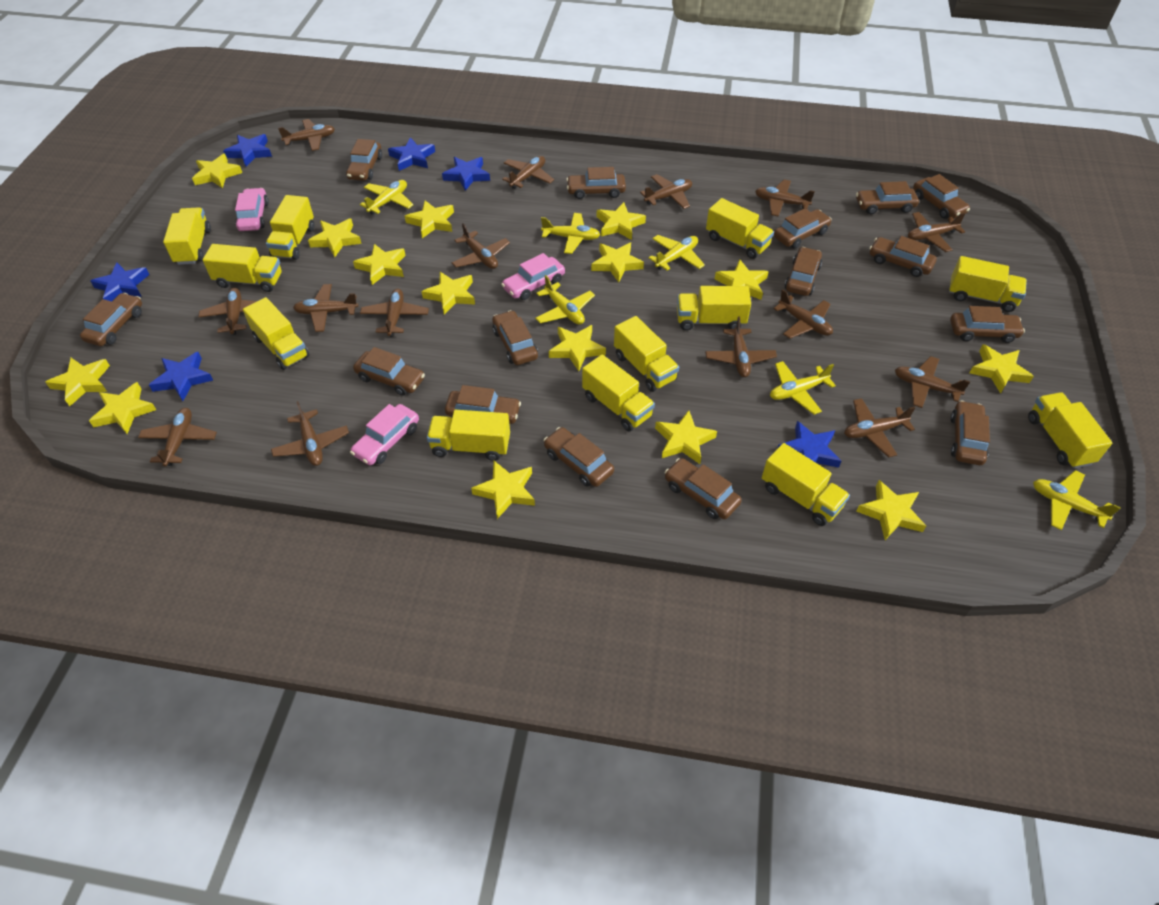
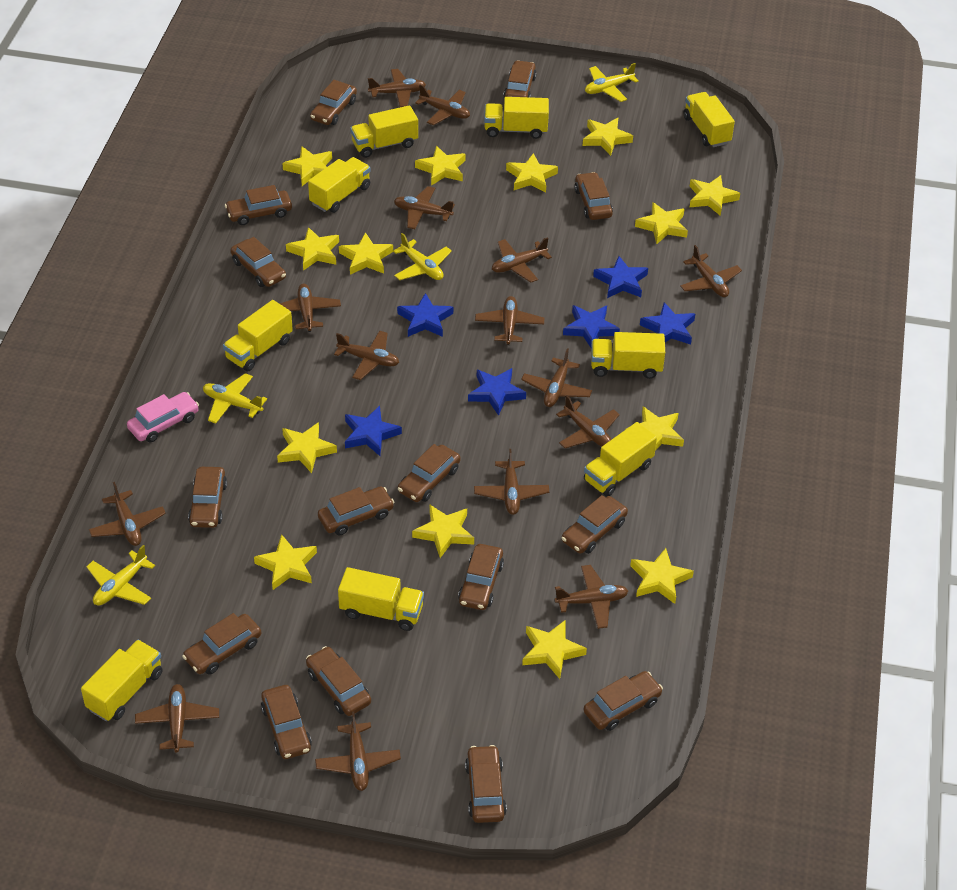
pink car: 3 -> 1
yellow plane: 6 -> 4
yellow star: 15 -> 14
yellow truck: 12 -> 9

